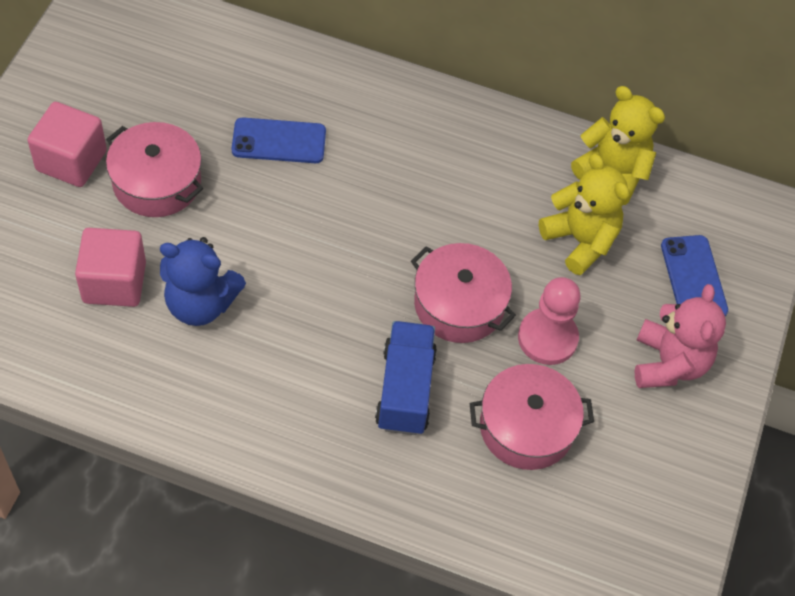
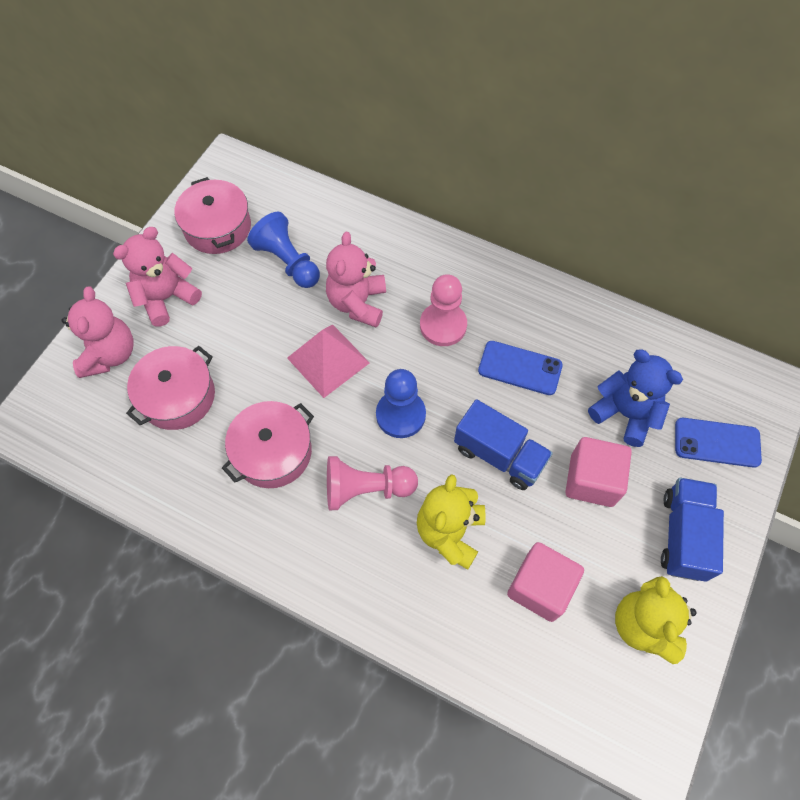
blue pawn: 0 -> 2
blue truck: 1 -> 2
pink pawn: 1 -> 2
pink pyramid: 0 -> 1
pink teddy bear: 1 -> 3

